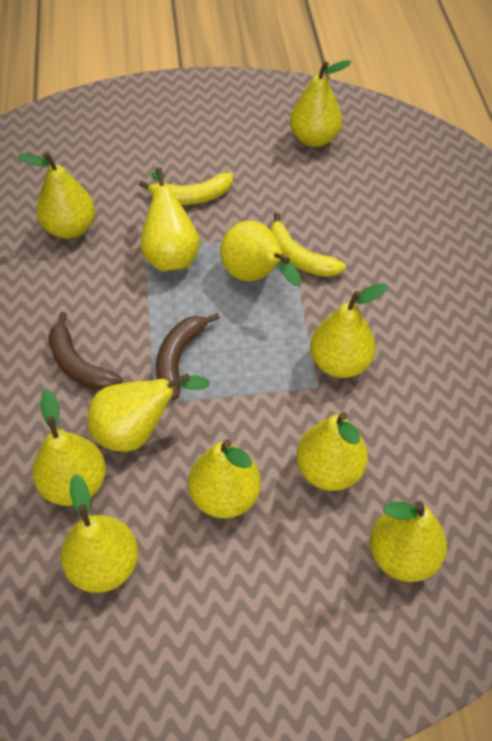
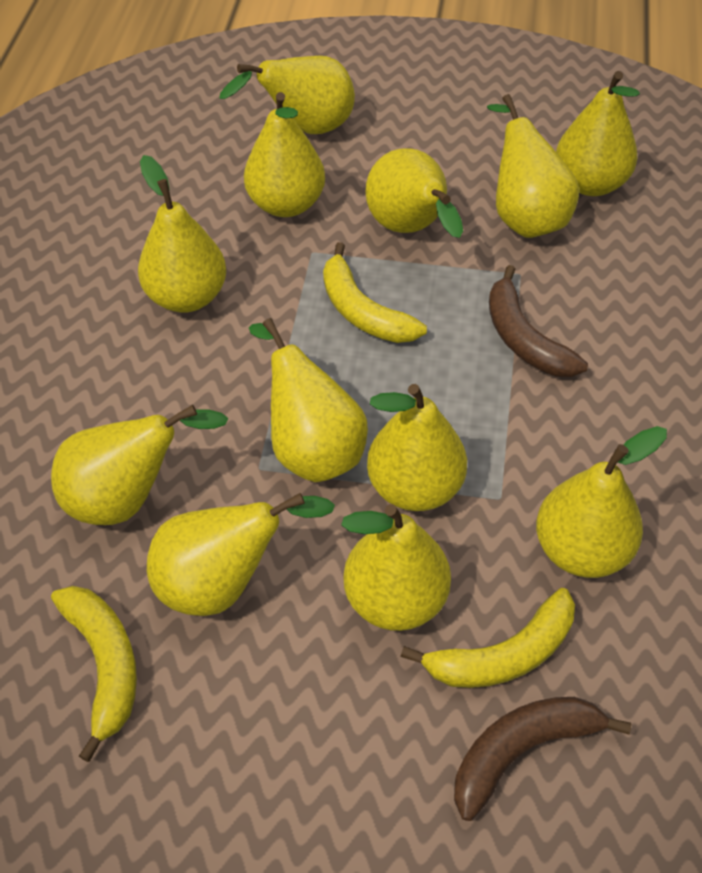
yellow banana: 2 -> 3
yellow pear: 11 -> 12

